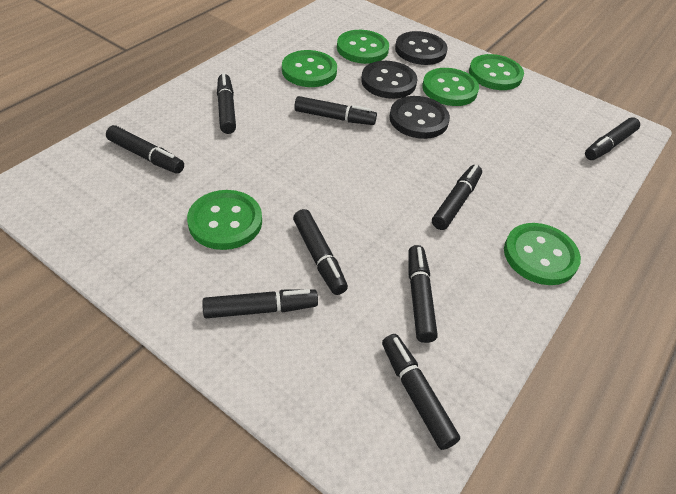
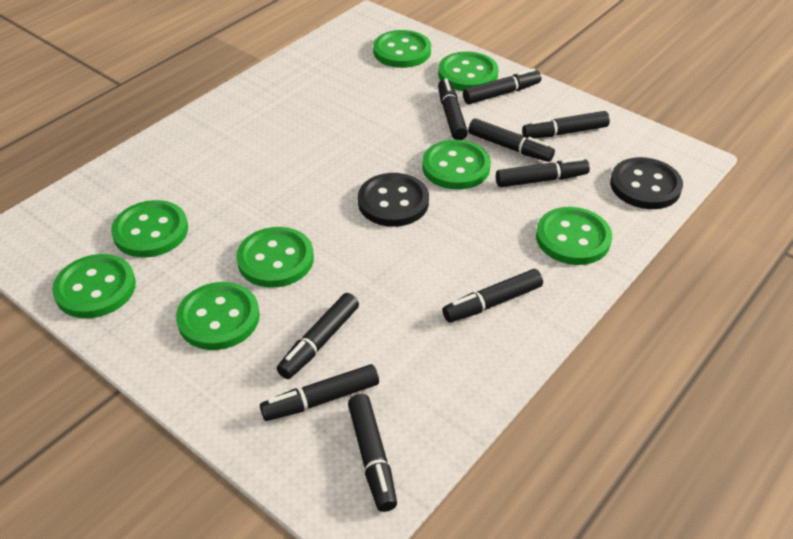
black button: 3 -> 2
green button: 6 -> 8

